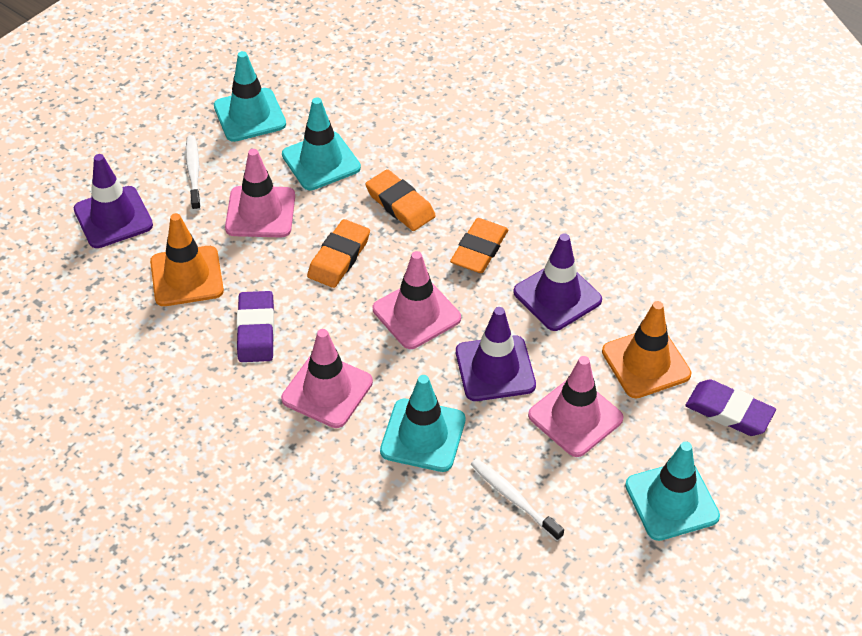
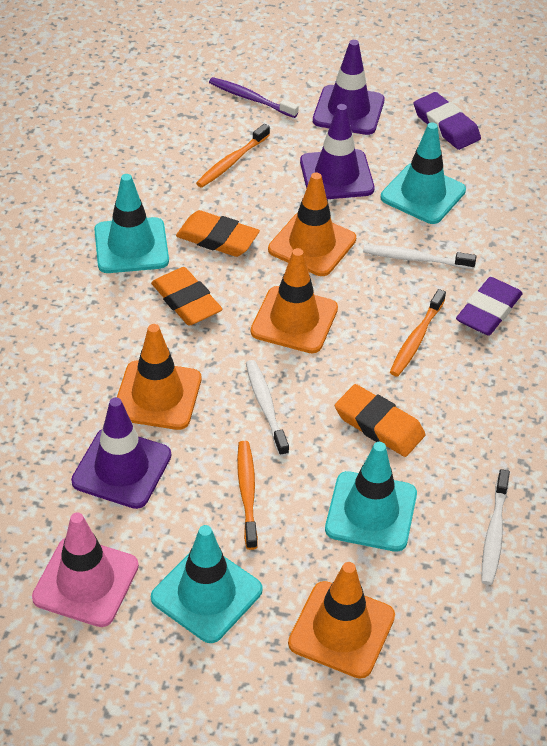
orange toothbrush: 0 -> 3
orange traffic cone: 2 -> 4
pink traffic cone: 4 -> 1
purple toothbrush: 0 -> 1
white toothbrush: 2 -> 3

